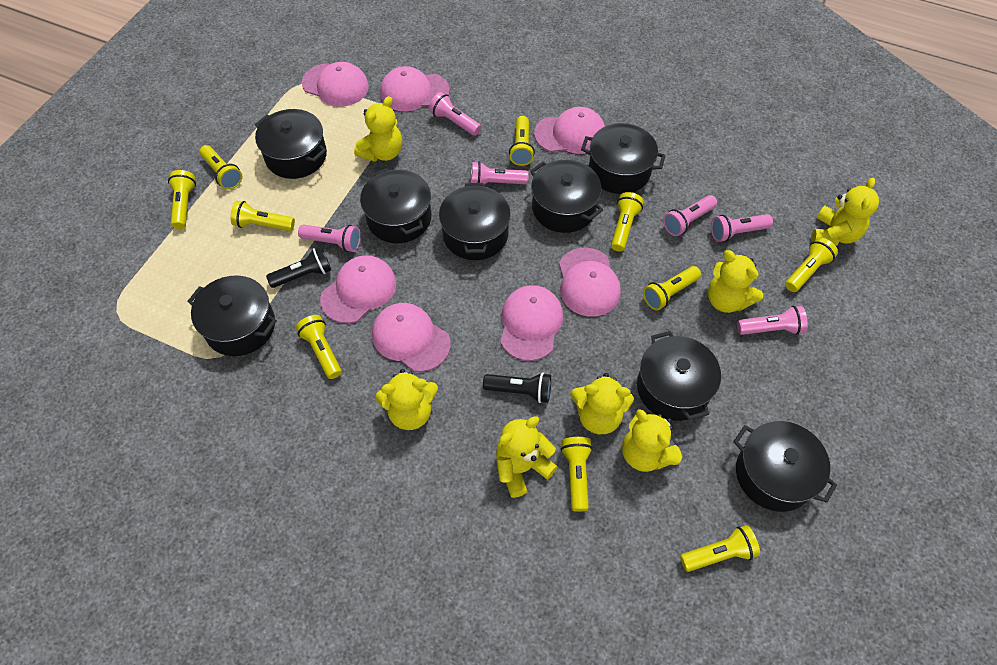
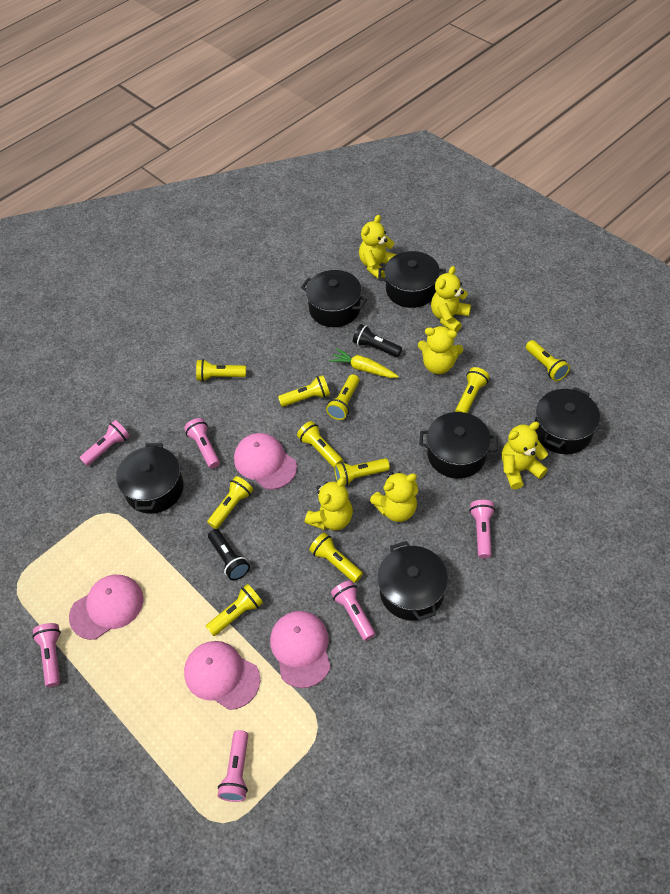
black pot: 8 -> 6
pink cap: 7 -> 4
yellow carrot: 0 -> 1
yellow teddy bear: 7 -> 6

